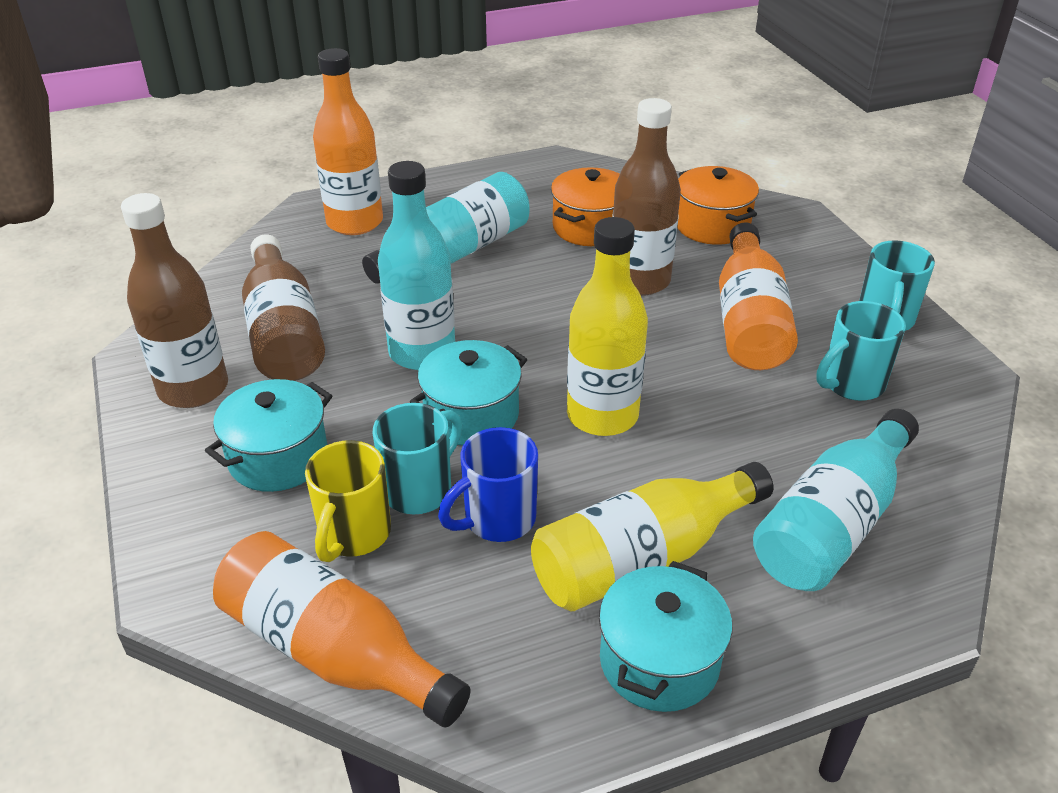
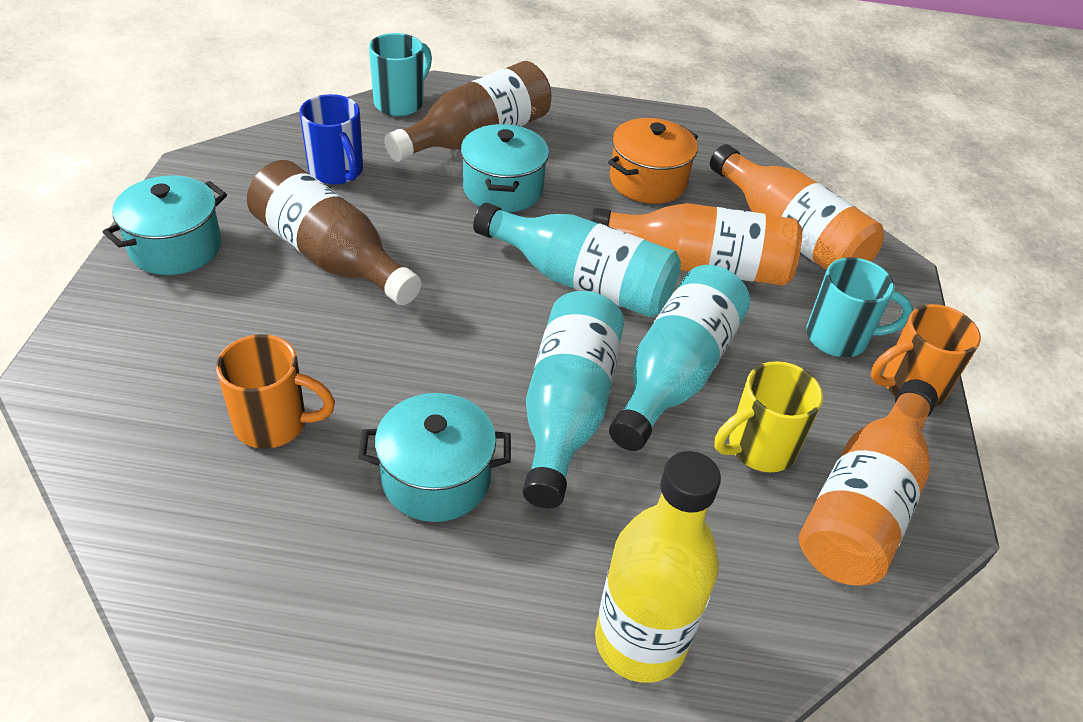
brown bottle: 3 -> 2
orange mug: 0 -> 2
orange pot: 2 -> 1
turquoise mug: 3 -> 2
yellow bottle: 2 -> 1

